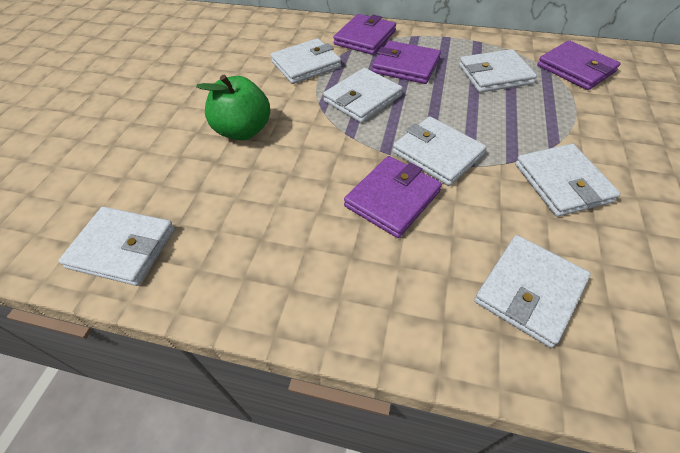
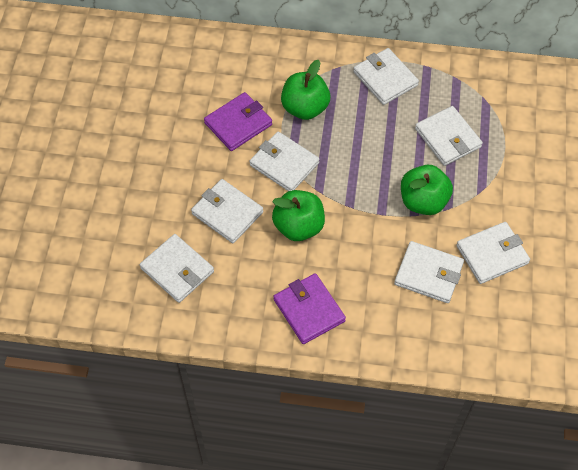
green apple: 1 -> 3
purple wallet: 4 -> 2

